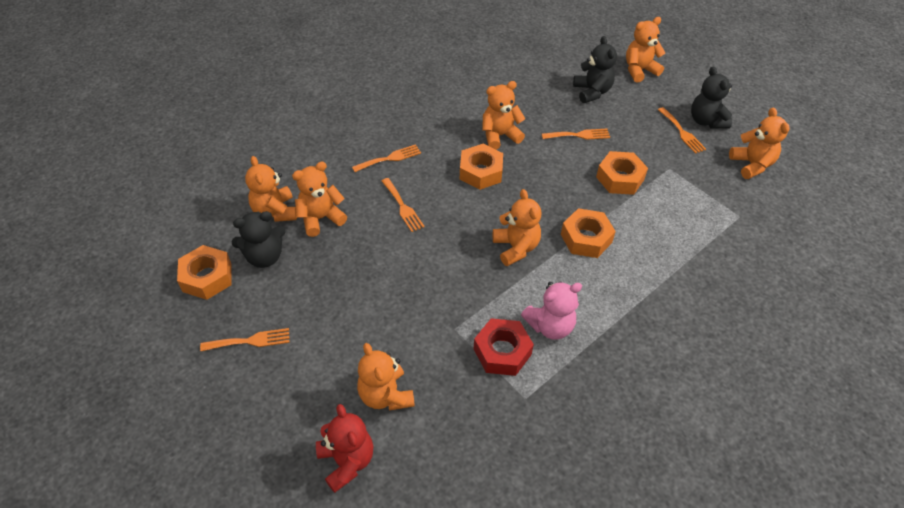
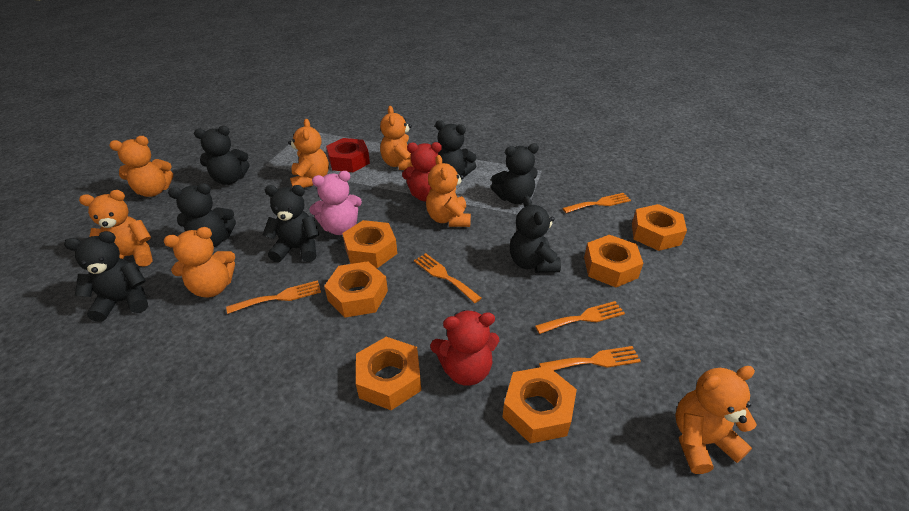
black teddy bear: 3 -> 7
orange nut: 4 -> 6
red teddy bear: 1 -> 2

